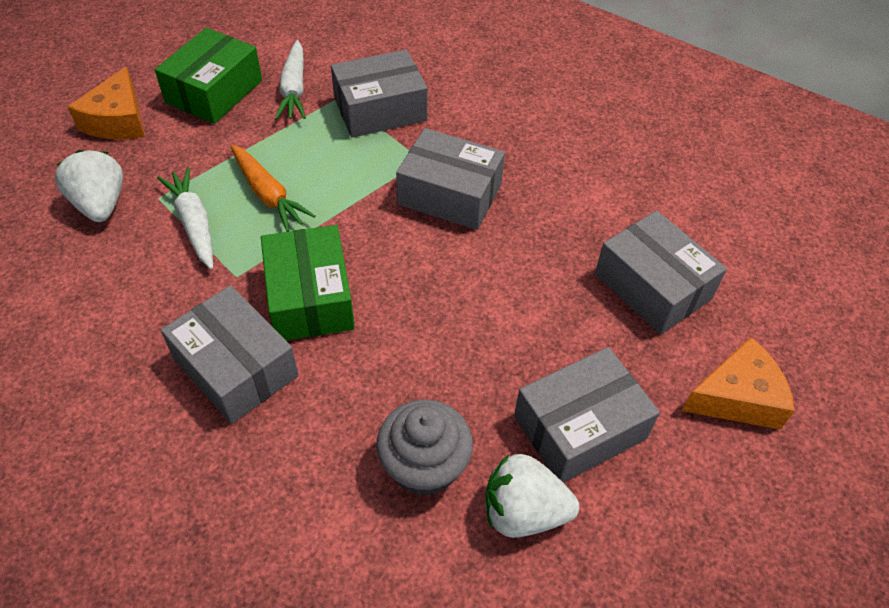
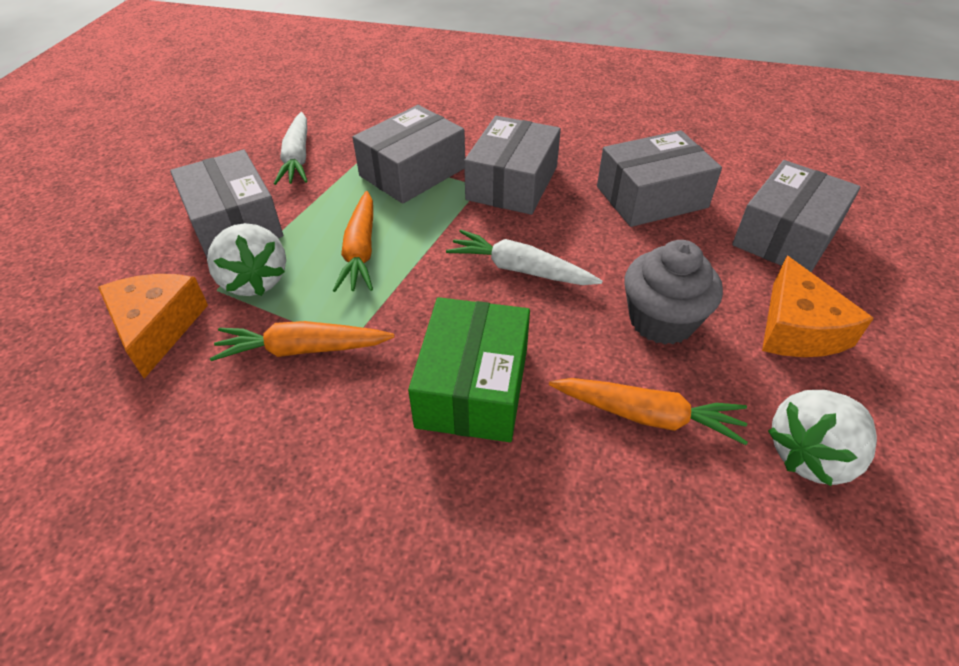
green box: 2 -> 1
orange carrot: 1 -> 3

